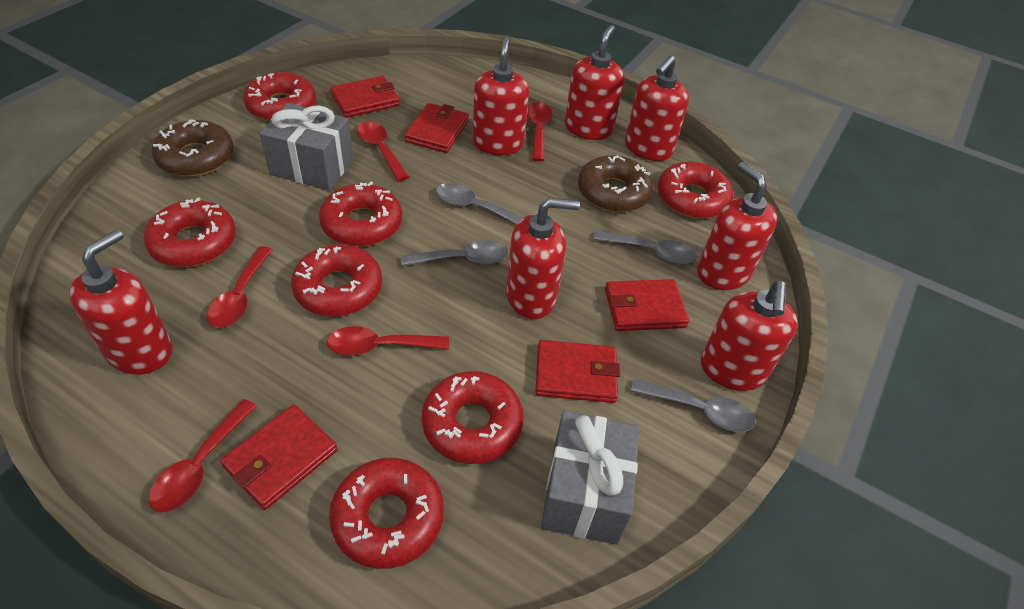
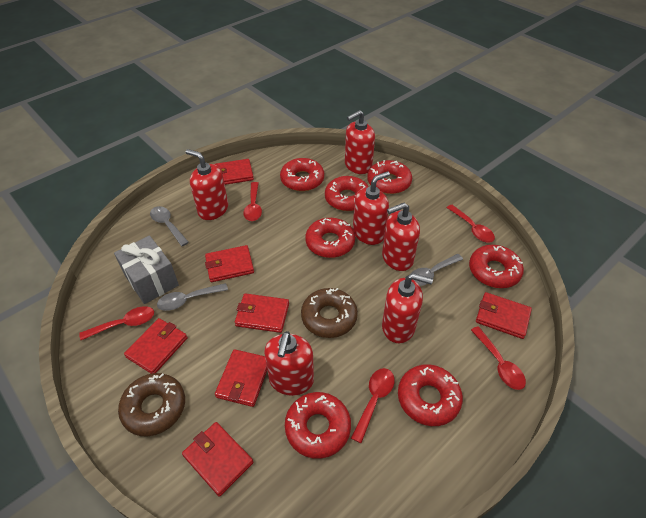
grey gift: 2 -> 1
grey spoon: 4 -> 3
red soap dispenser: 7 -> 6
red wallet: 5 -> 7

